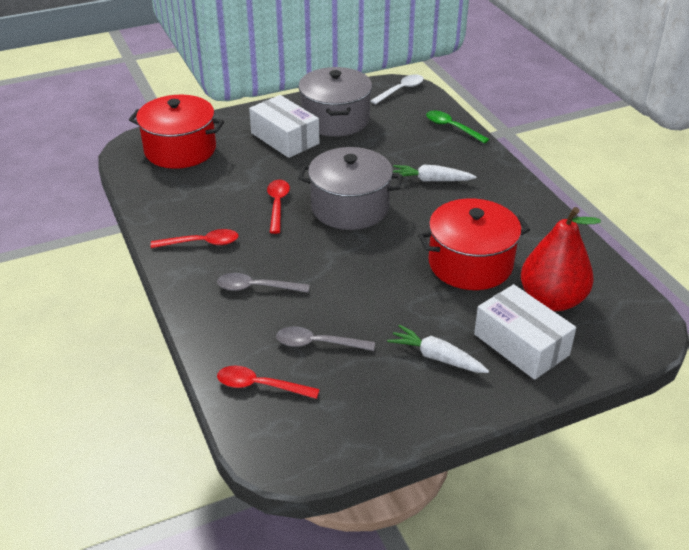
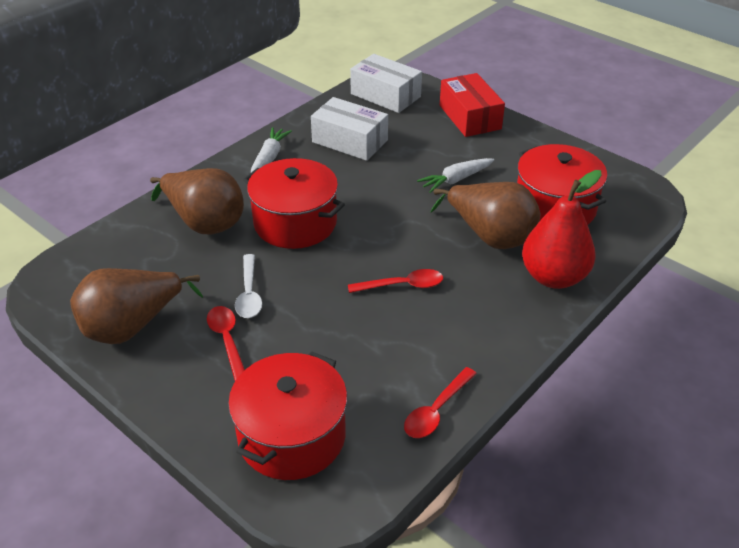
brown pear: 0 -> 3
green spoon: 1 -> 0
grey pot: 2 -> 0
grey spoon: 2 -> 0
red box: 0 -> 1
red pot: 2 -> 3

